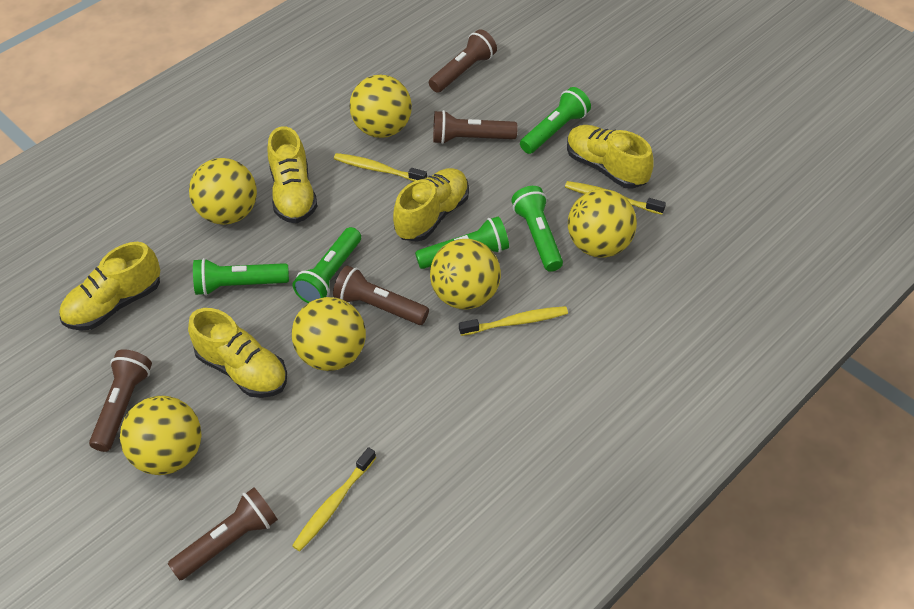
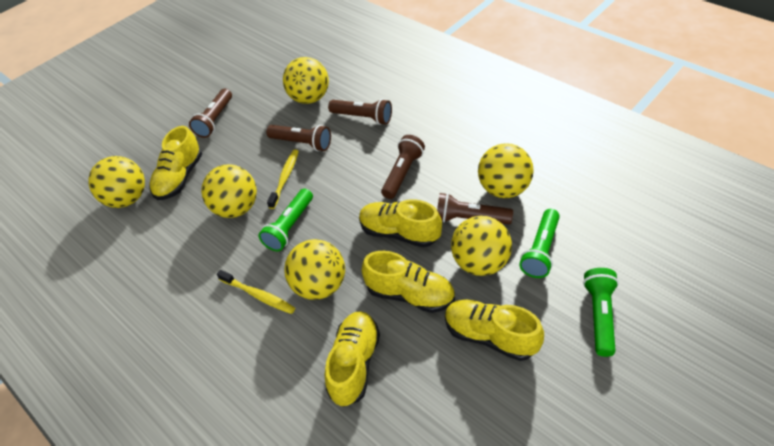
green flashlight: 5 -> 3
yellow toothbrush: 4 -> 2

